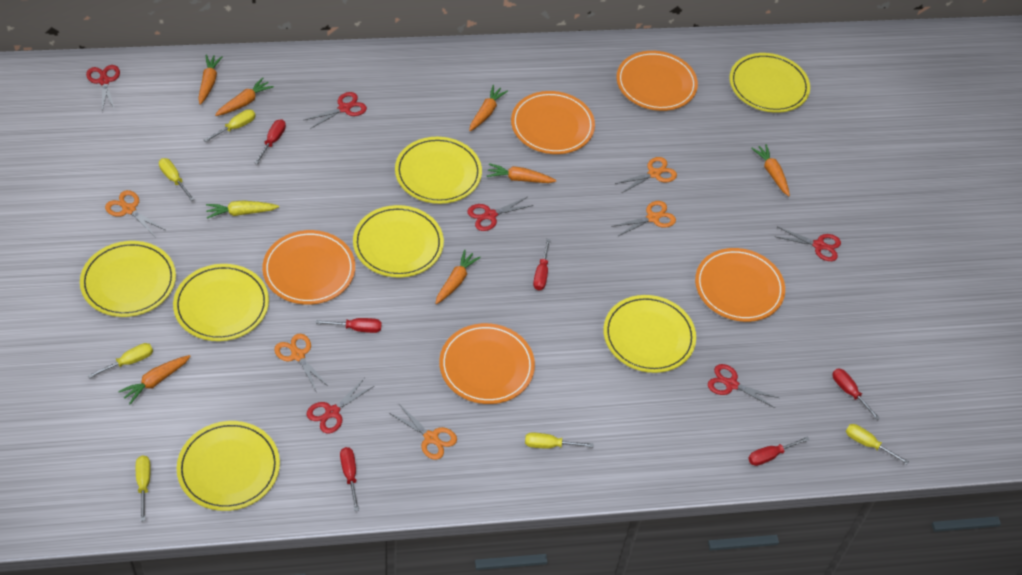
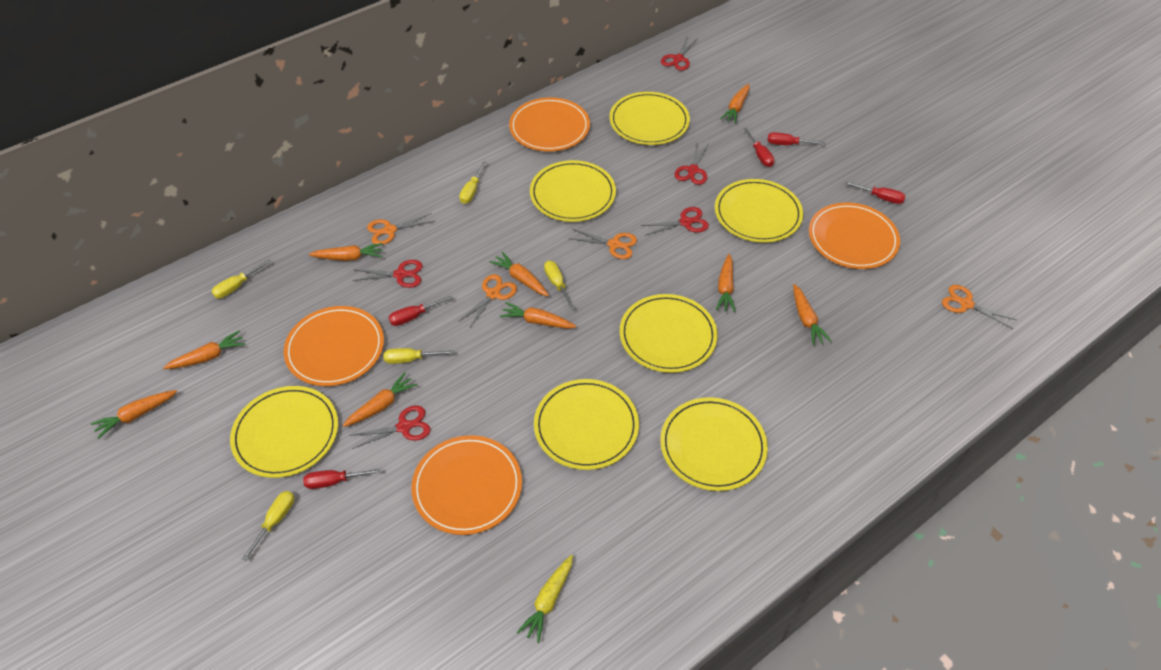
orange carrot: 7 -> 9
orange plate: 5 -> 4
orange scissors: 5 -> 4
red scissors: 6 -> 5
red screwdriver: 6 -> 5
yellow screwdriver: 6 -> 5

